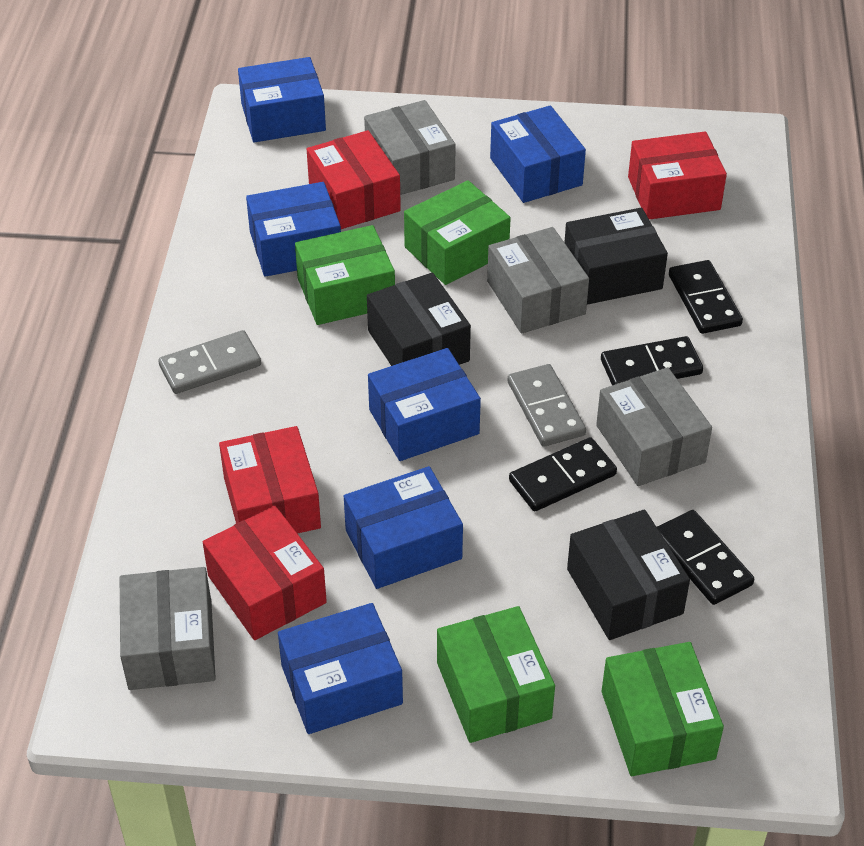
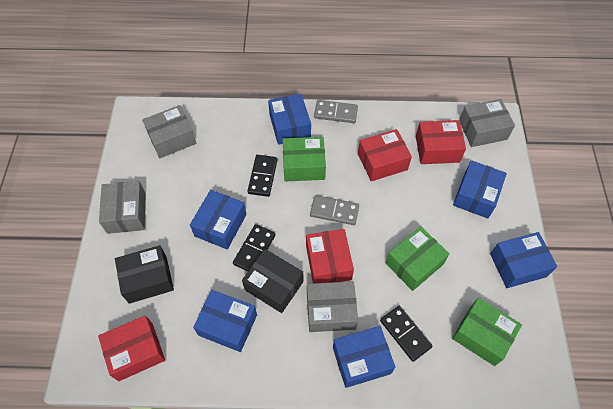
black box: 3 -> 2
black domino: 4 -> 3
green box: 4 -> 3

